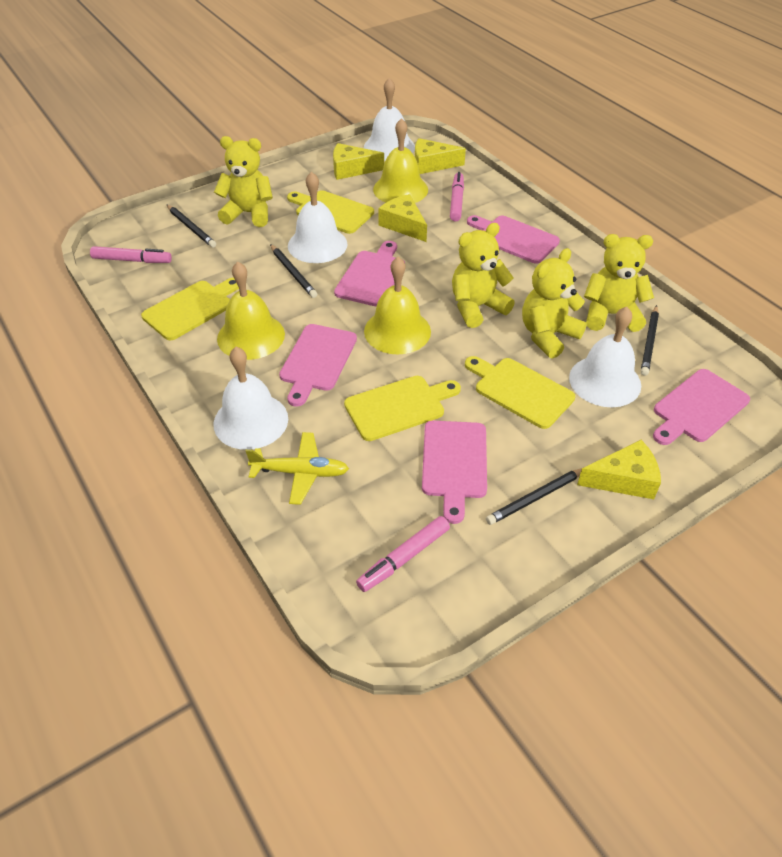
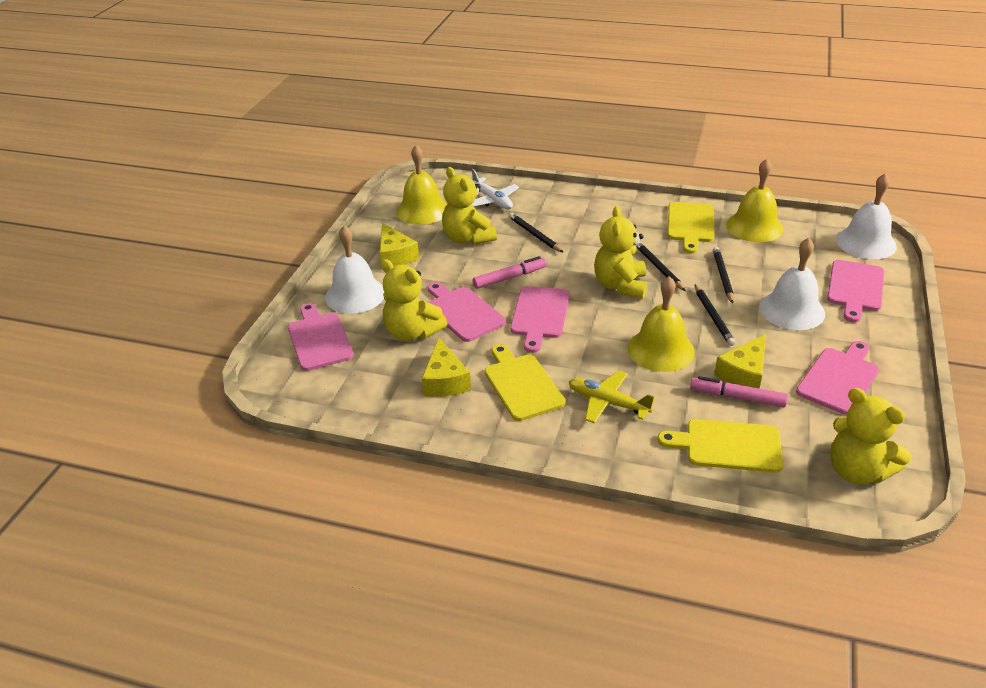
pink marker: 3 -> 2
white bell: 4 -> 3
white plane: 0 -> 1
yellow cheese: 4 -> 3
yellow cutting board: 4 -> 3

